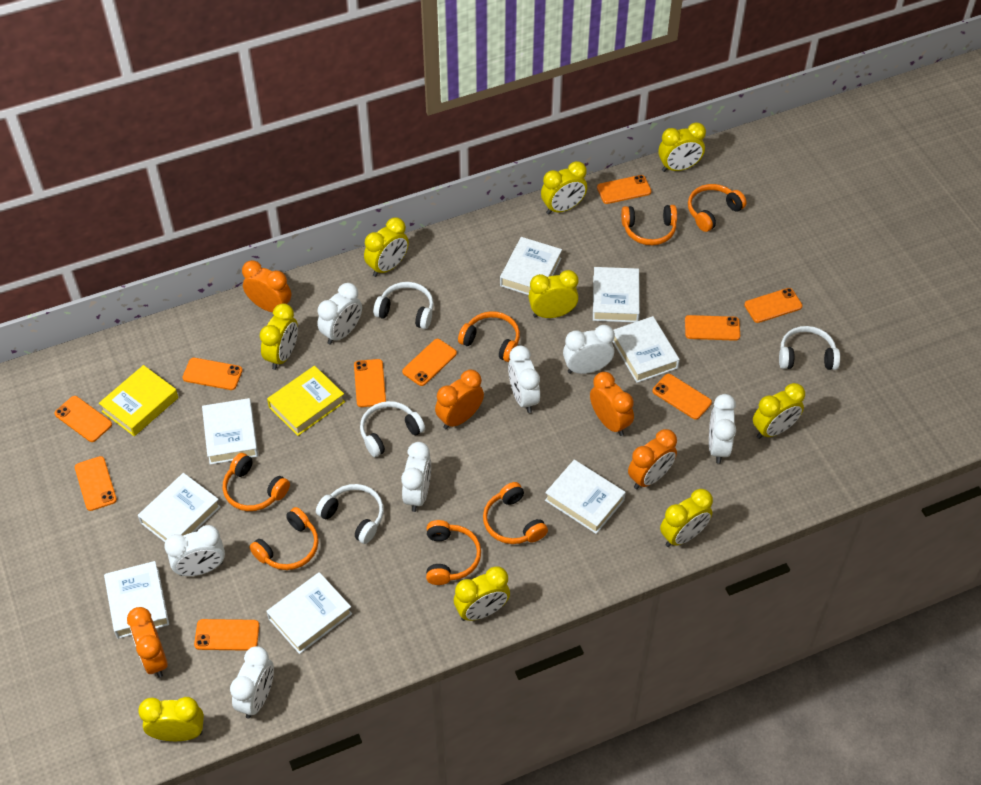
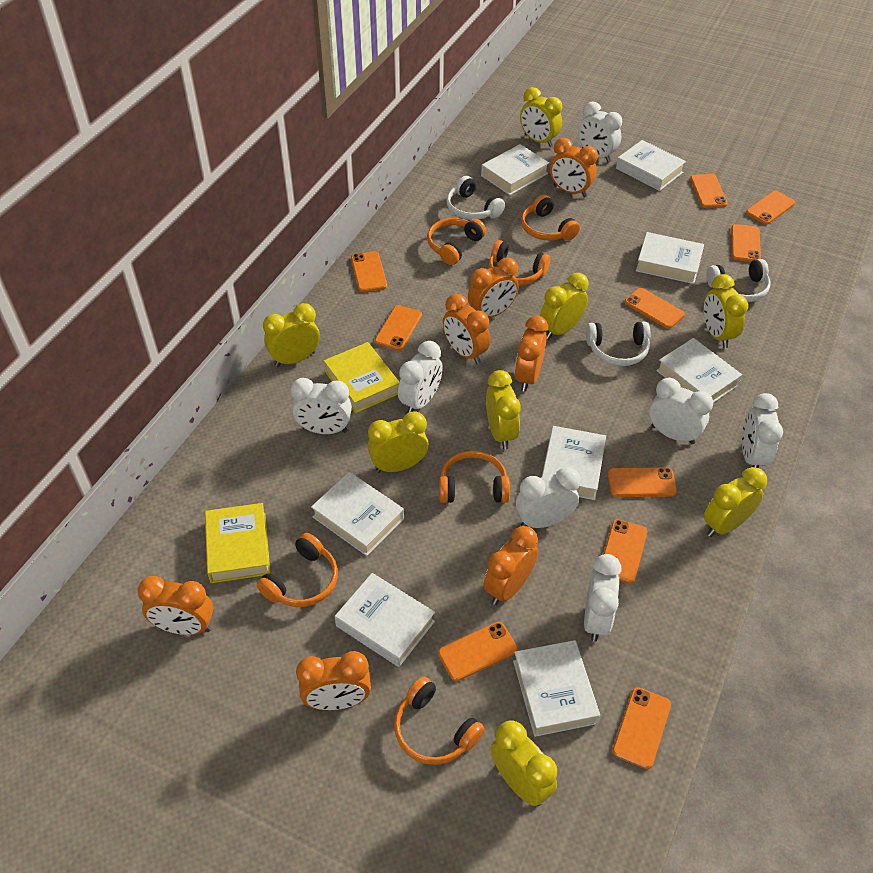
orange clock: 5 -> 7
orange headphones: 7 -> 6
white headphones: 4 -> 3
yellow clock: 9 -> 8

